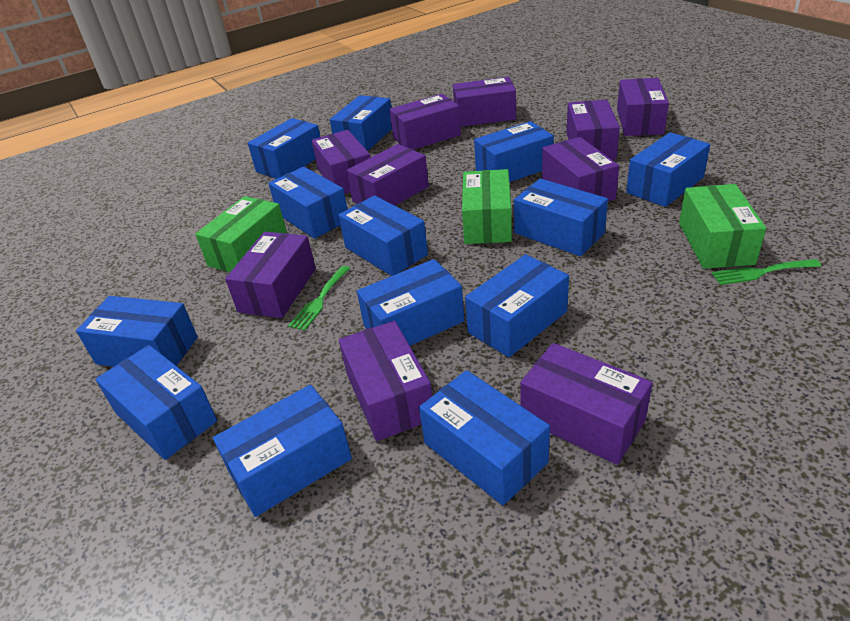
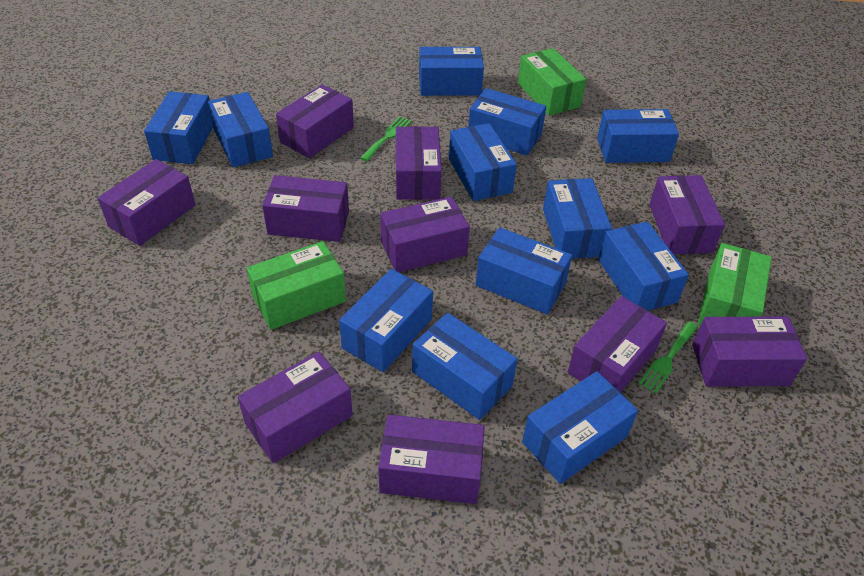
blue box: 13 -> 12

